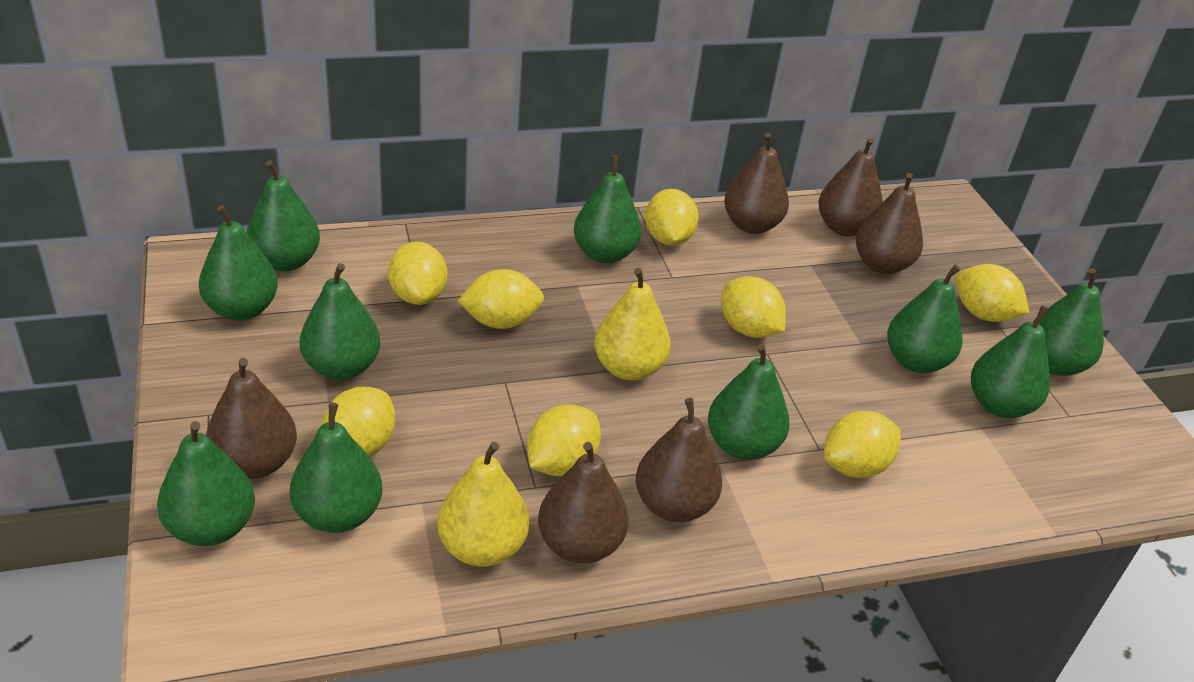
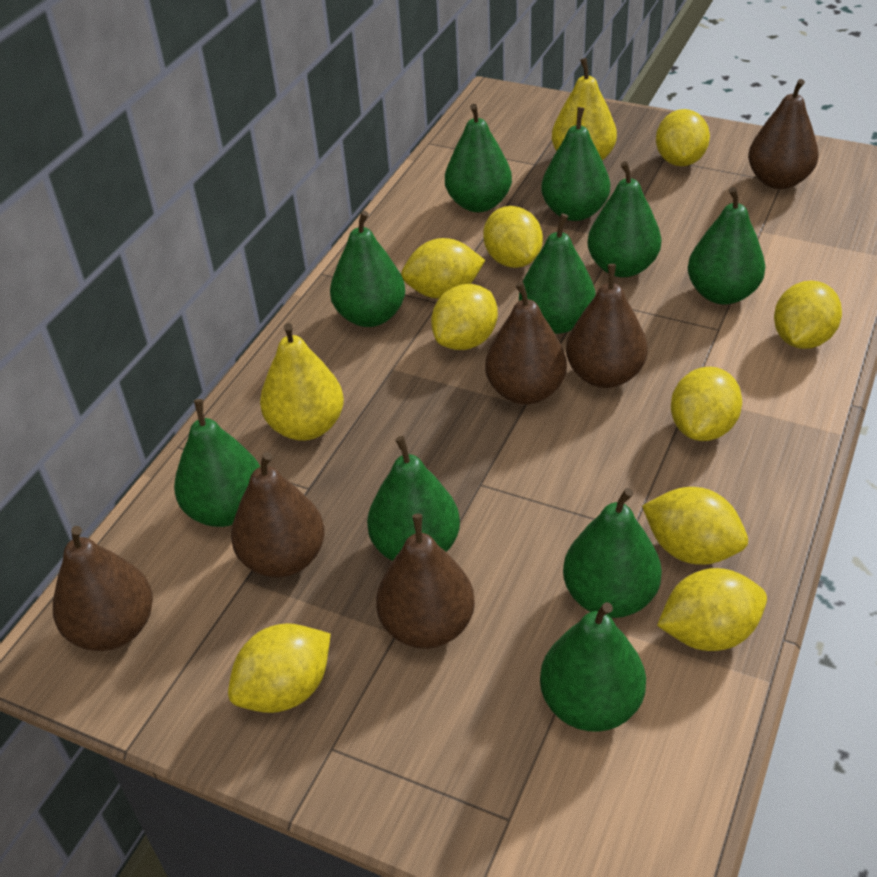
yellow lemon: 8 -> 9

